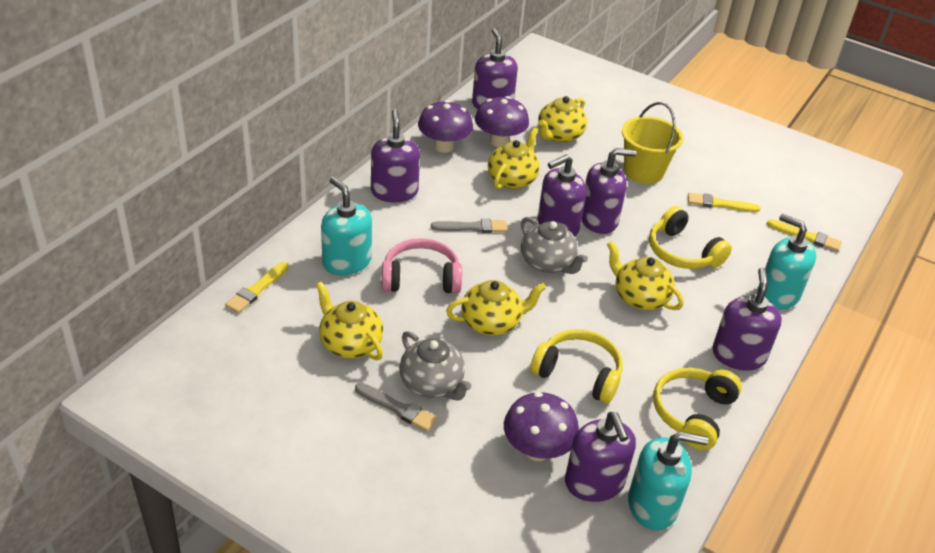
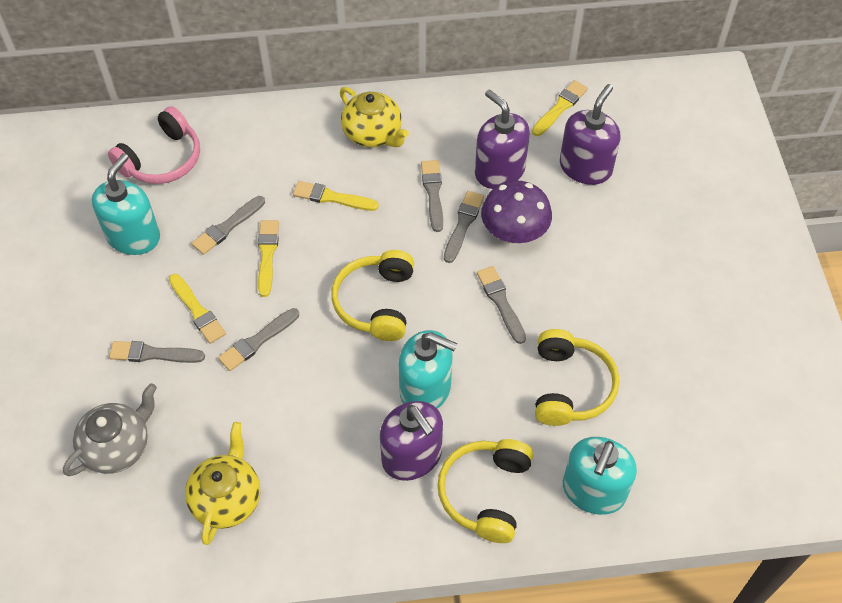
grey brush: 2 -> 6
grey teapot: 2 -> 1
purple mushroom: 3 -> 1
purple soap dispenser: 6 -> 3
yellow brush: 3 -> 4
yellow bucket: 1 -> 0
yellow teapot: 5 -> 2

